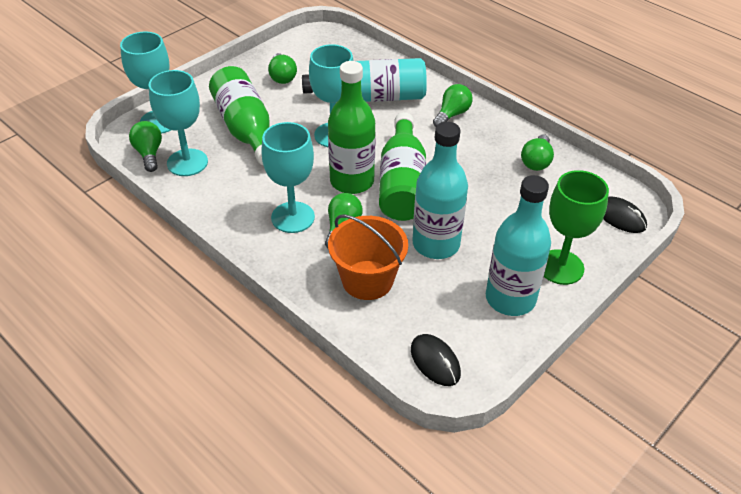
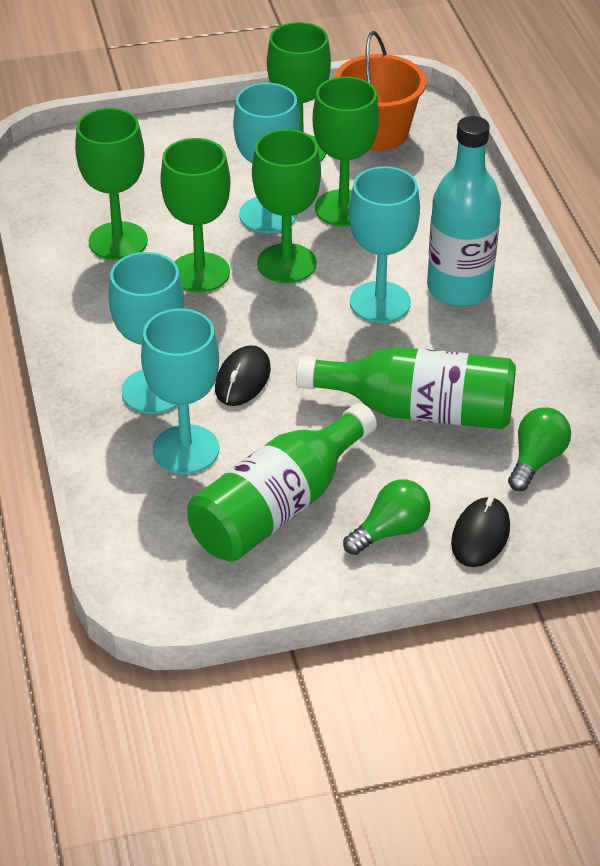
green bottle: 3 -> 2
green goblet: 1 -> 5
green light bulb: 5 -> 2
turquoise bottle: 3 -> 1

